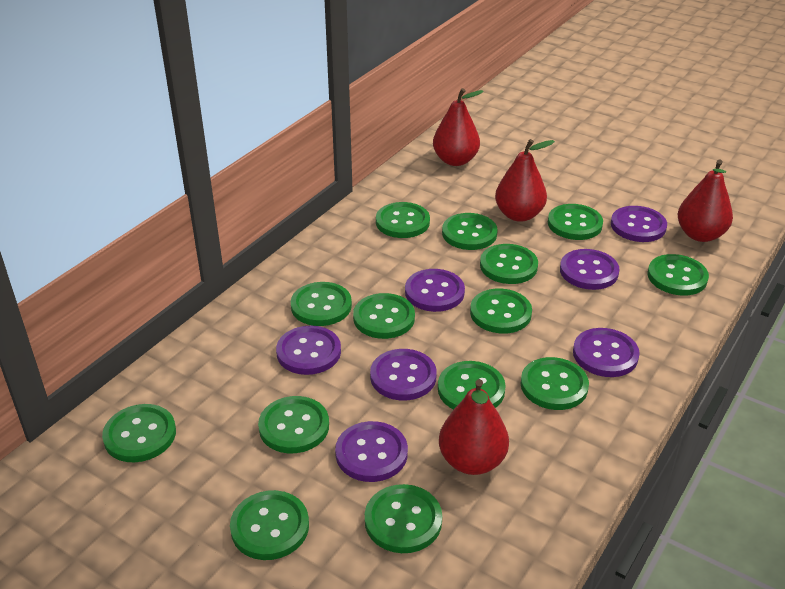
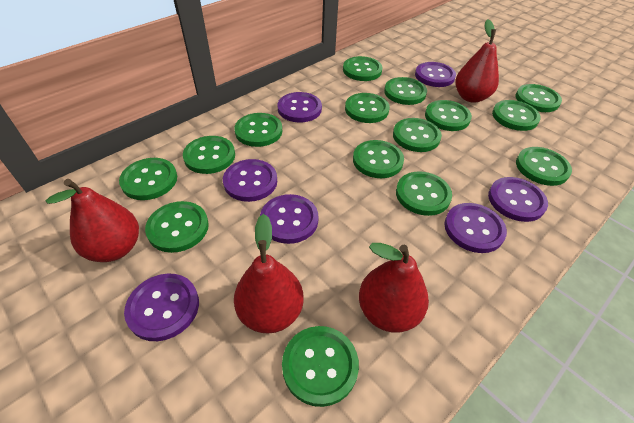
green button: 14 -> 15

